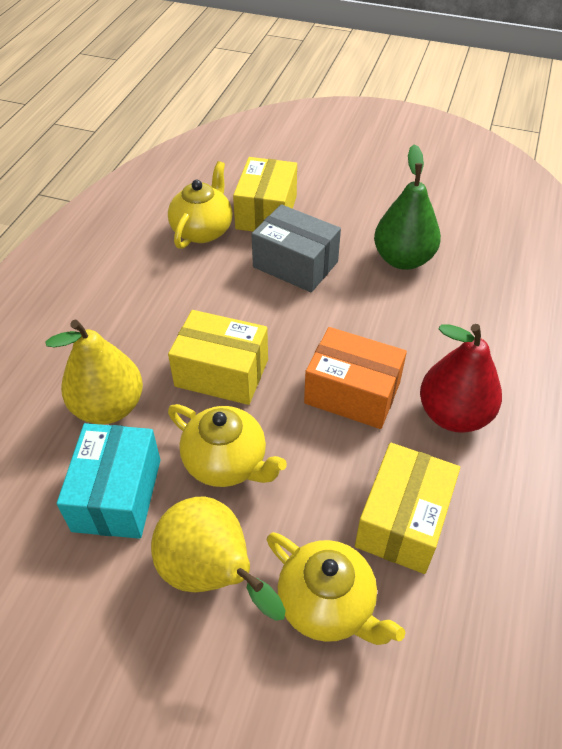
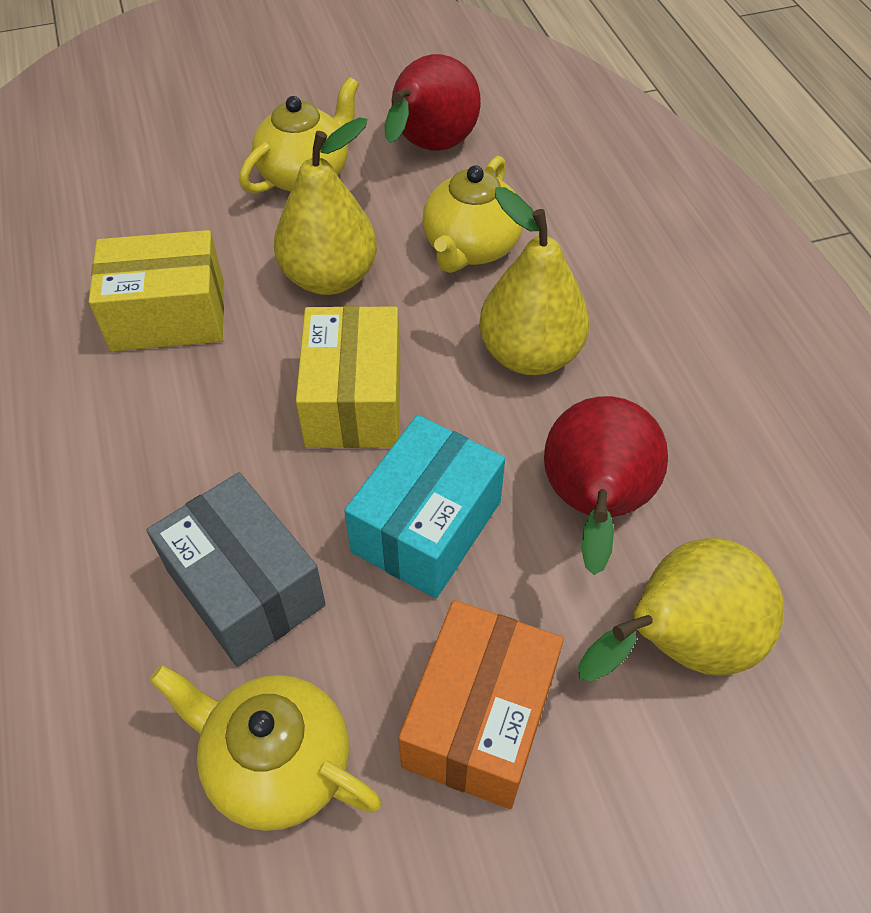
green pear: 1 -> 0
red pear: 1 -> 2
yellow box: 3 -> 2
yellow pear: 2 -> 3

